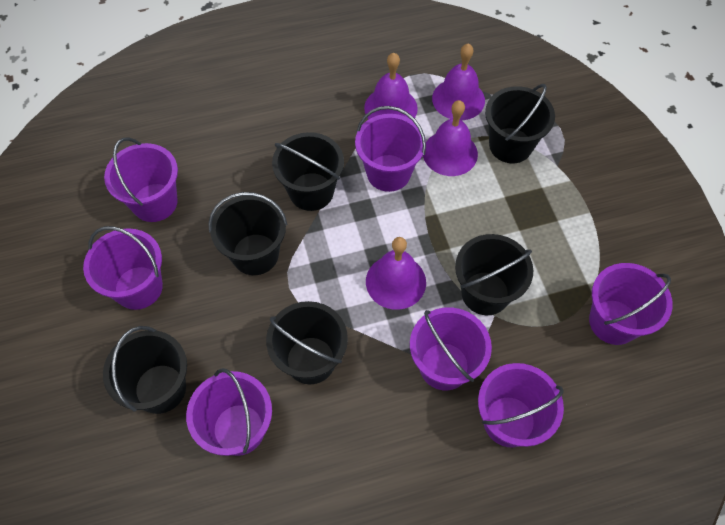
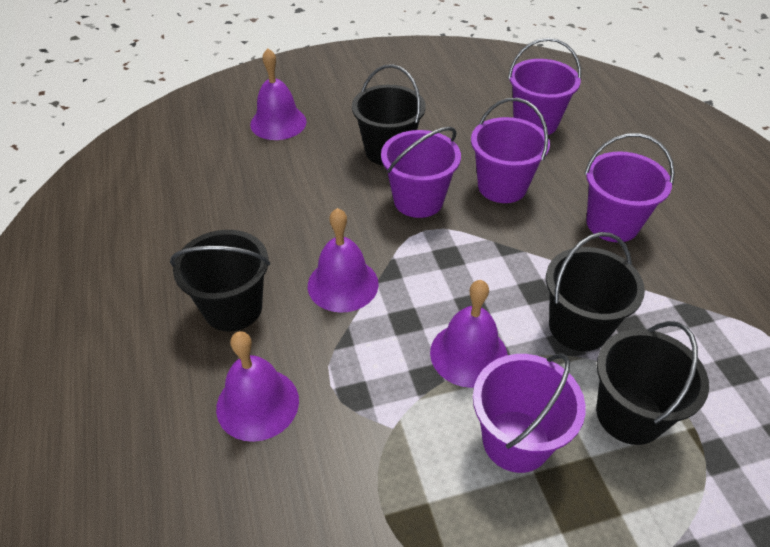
black bucket: 6 -> 4
purple bucket: 7 -> 5

